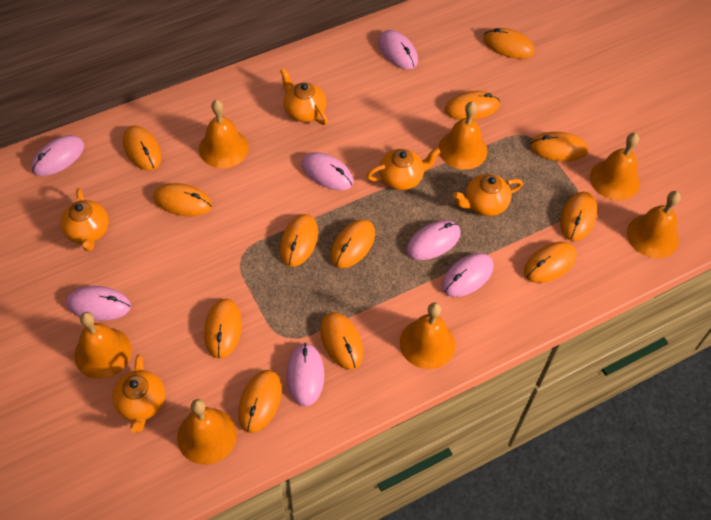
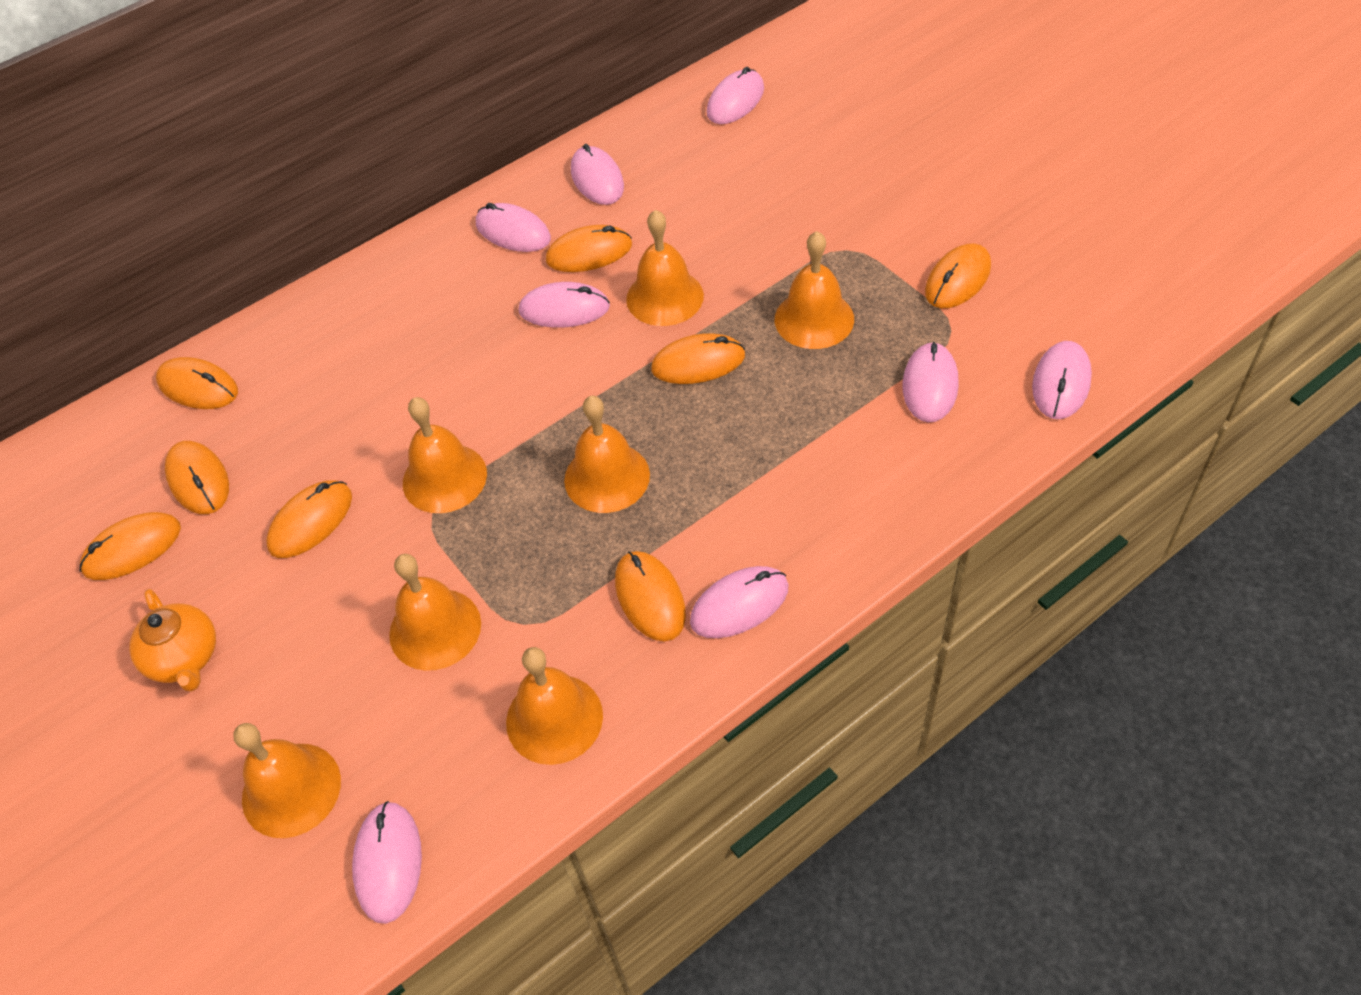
orange mouse: 12 -> 8
orange teapot: 5 -> 1
pink mouse: 7 -> 8

